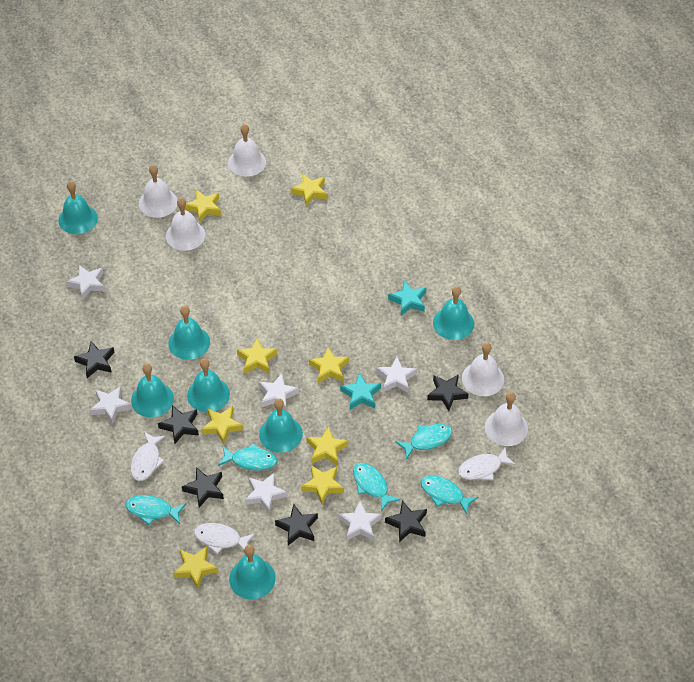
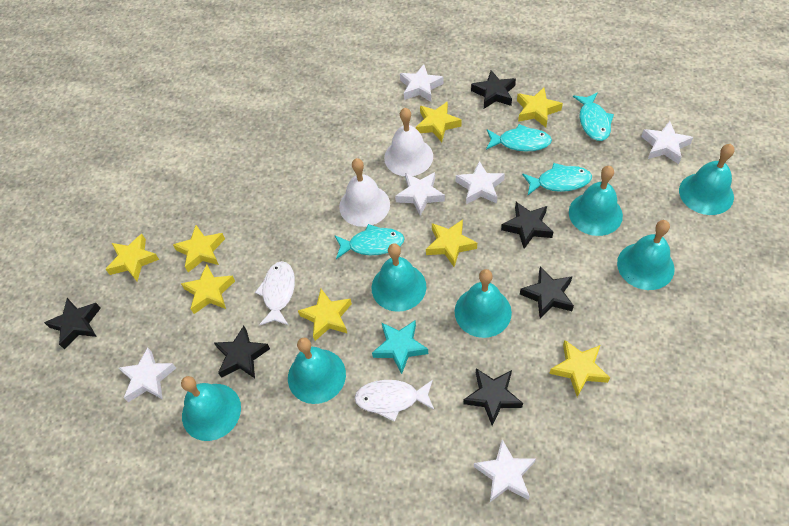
turquoise fish: 5 -> 4
turquoise star: 2 -> 1
white bell: 5 -> 2
white fish: 3 -> 2

